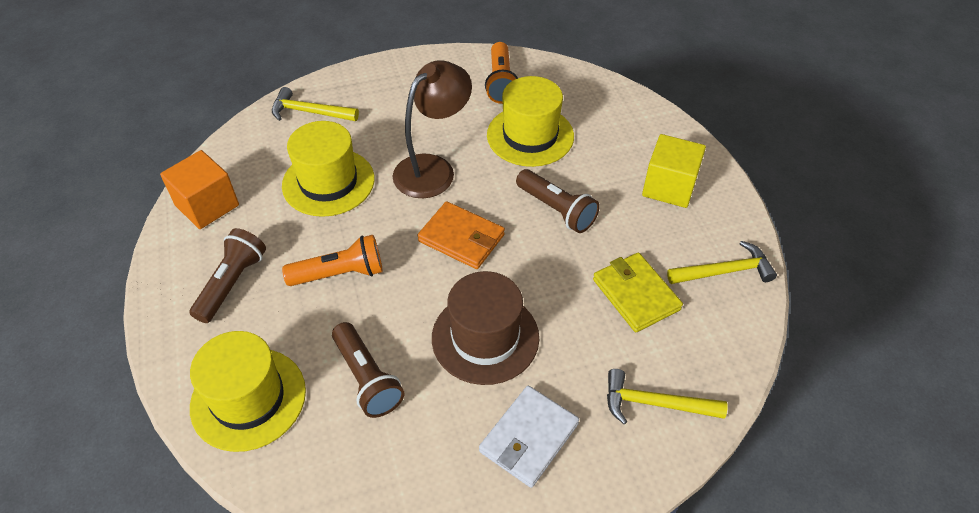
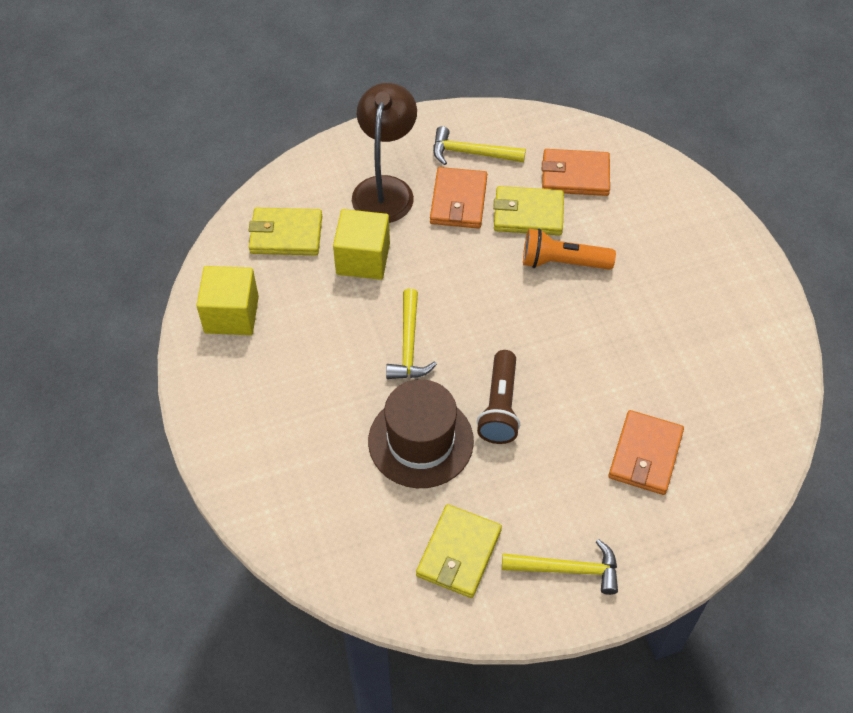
brown flashlight: 3 -> 1
orange cube: 1 -> 0
orange flashlight: 2 -> 1
orange wallet: 1 -> 3
white wallet: 1 -> 0
yellow cube: 1 -> 2
yellow hat: 3 -> 0
yellow wallet: 1 -> 3

